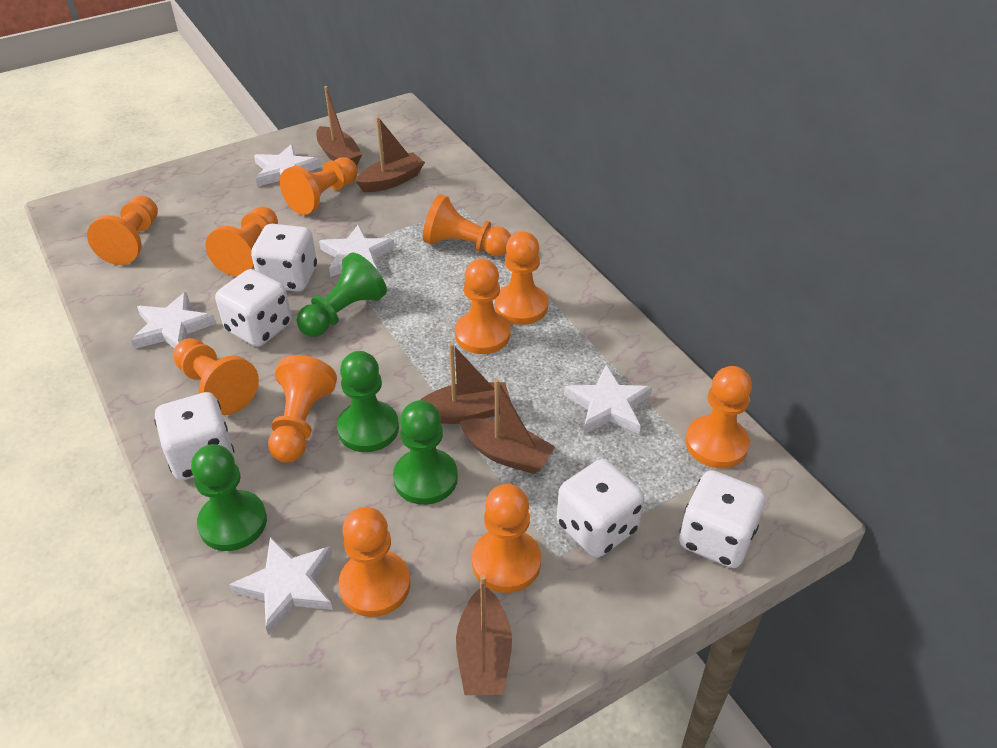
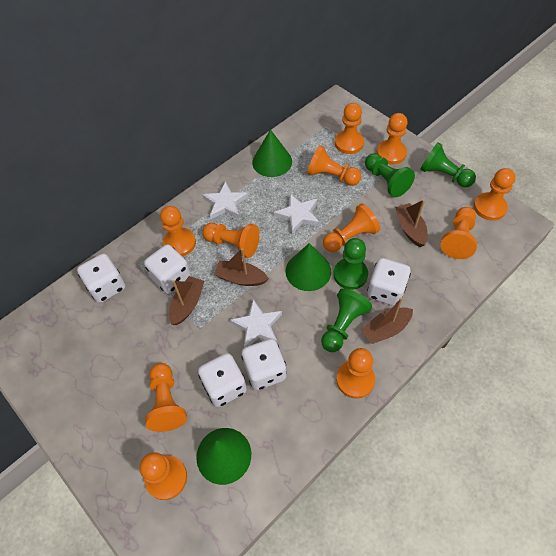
brown boat: 5 -> 4
green cone: 0 -> 3
white star: 5 -> 3

